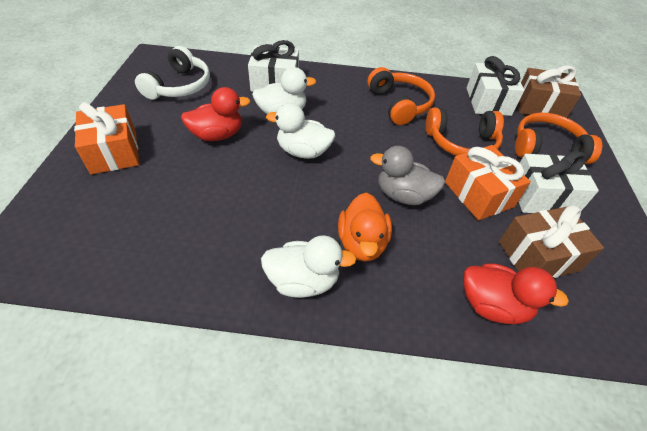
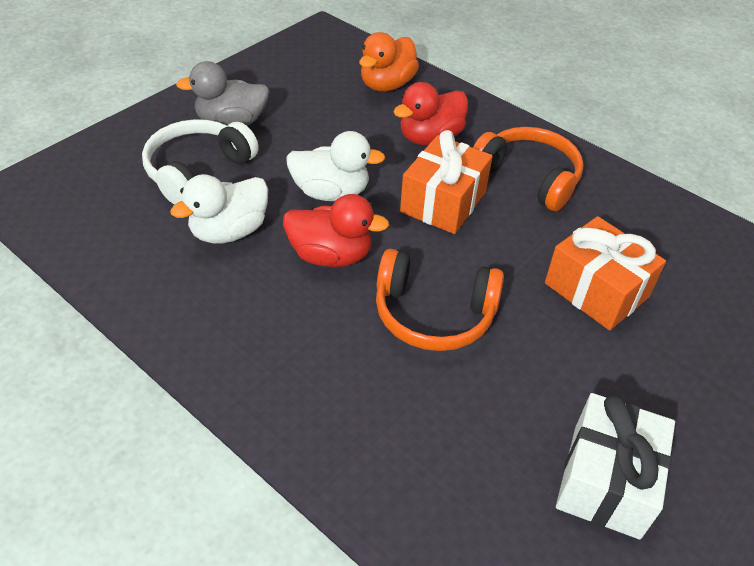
brown gift: 2 -> 0
orange headphones: 3 -> 2
white duck: 3 -> 2
white gift: 3 -> 1

